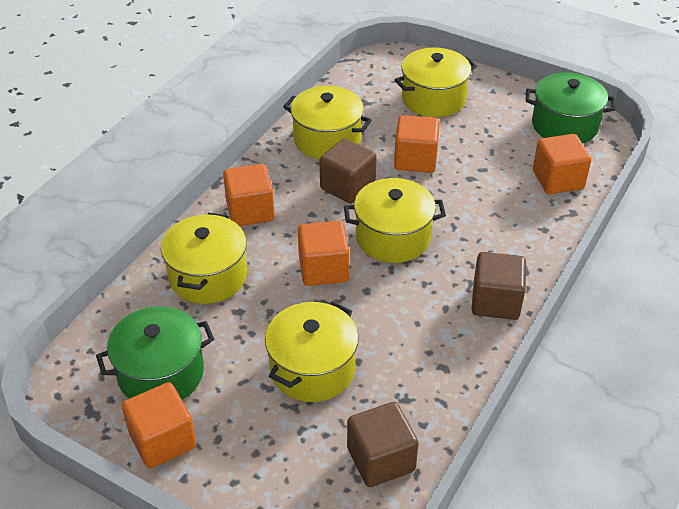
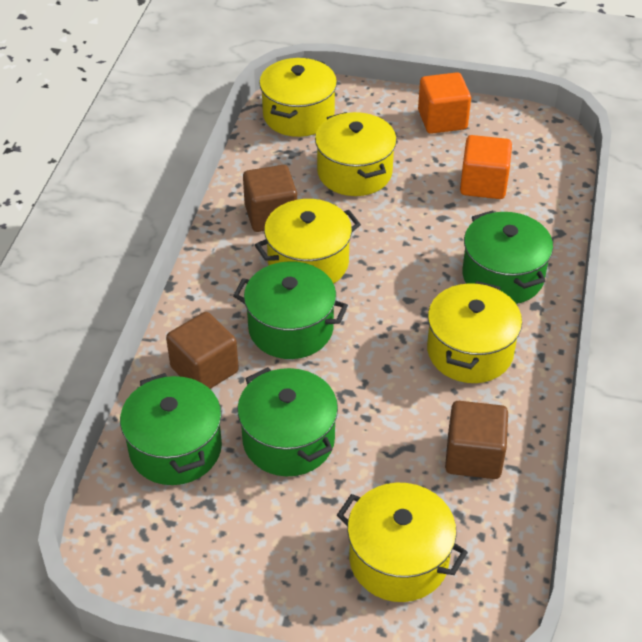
green pot: 2 -> 4
orange cube: 5 -> 2

